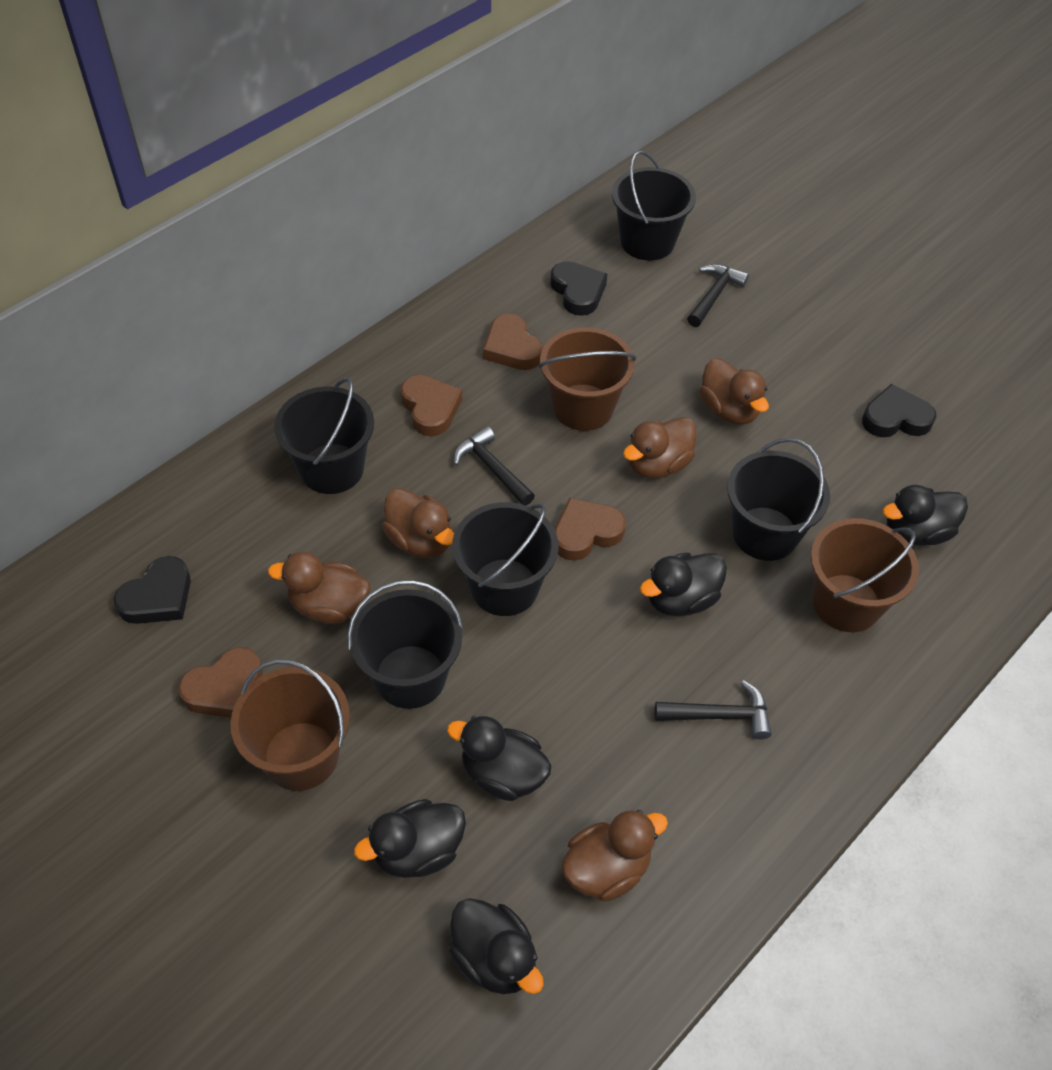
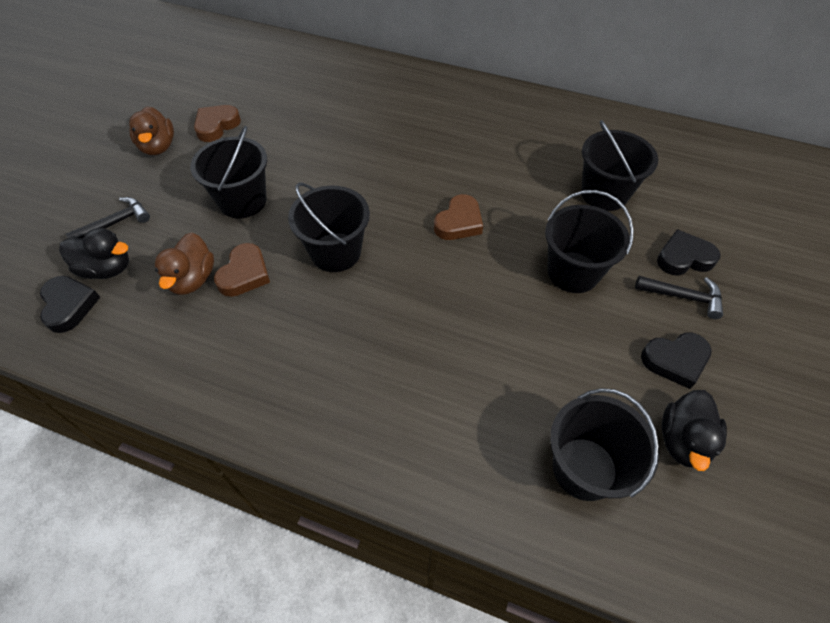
black duck: 5 -> 2
black hammer: 3 -> 2
brown bucket: 3 -> 0
brown duck: 5 -> 2
brown heart: 4 -> 3

